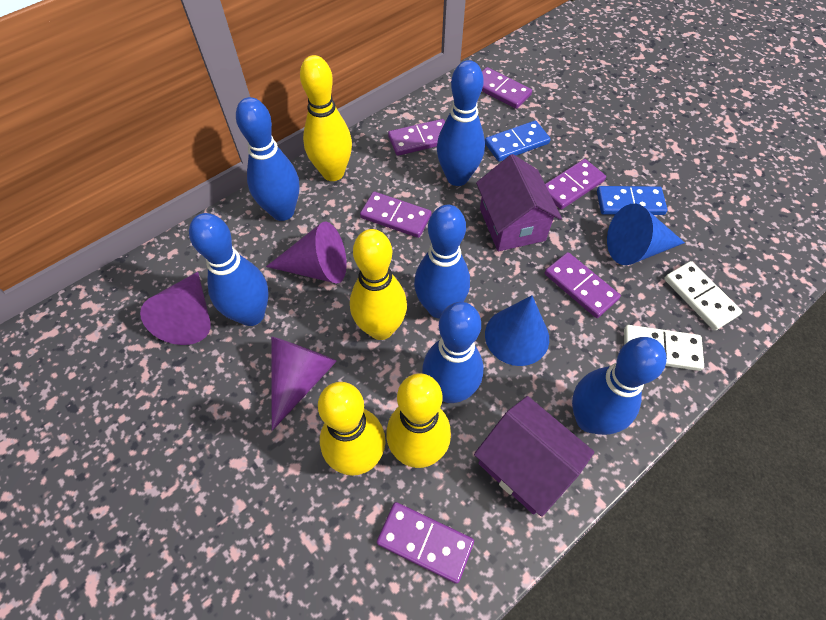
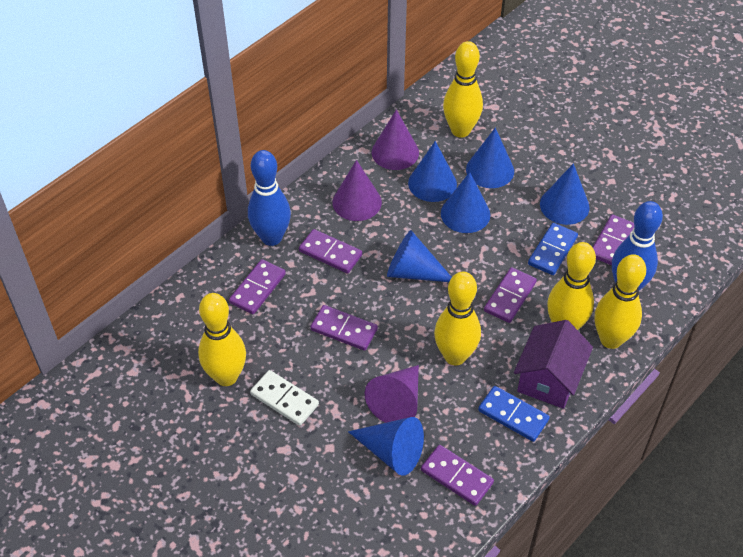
blue bowling pin: 6 -> 2
blue cone: 2 -> 6
purple house: 2 -> 1
white domino: 2 -> 1
yellow bowling pin: 4 -> 5

